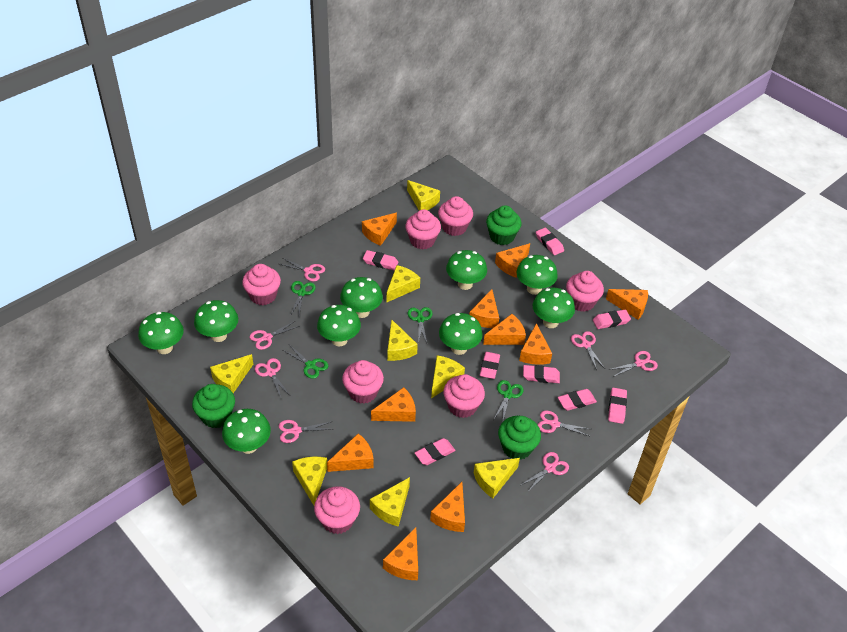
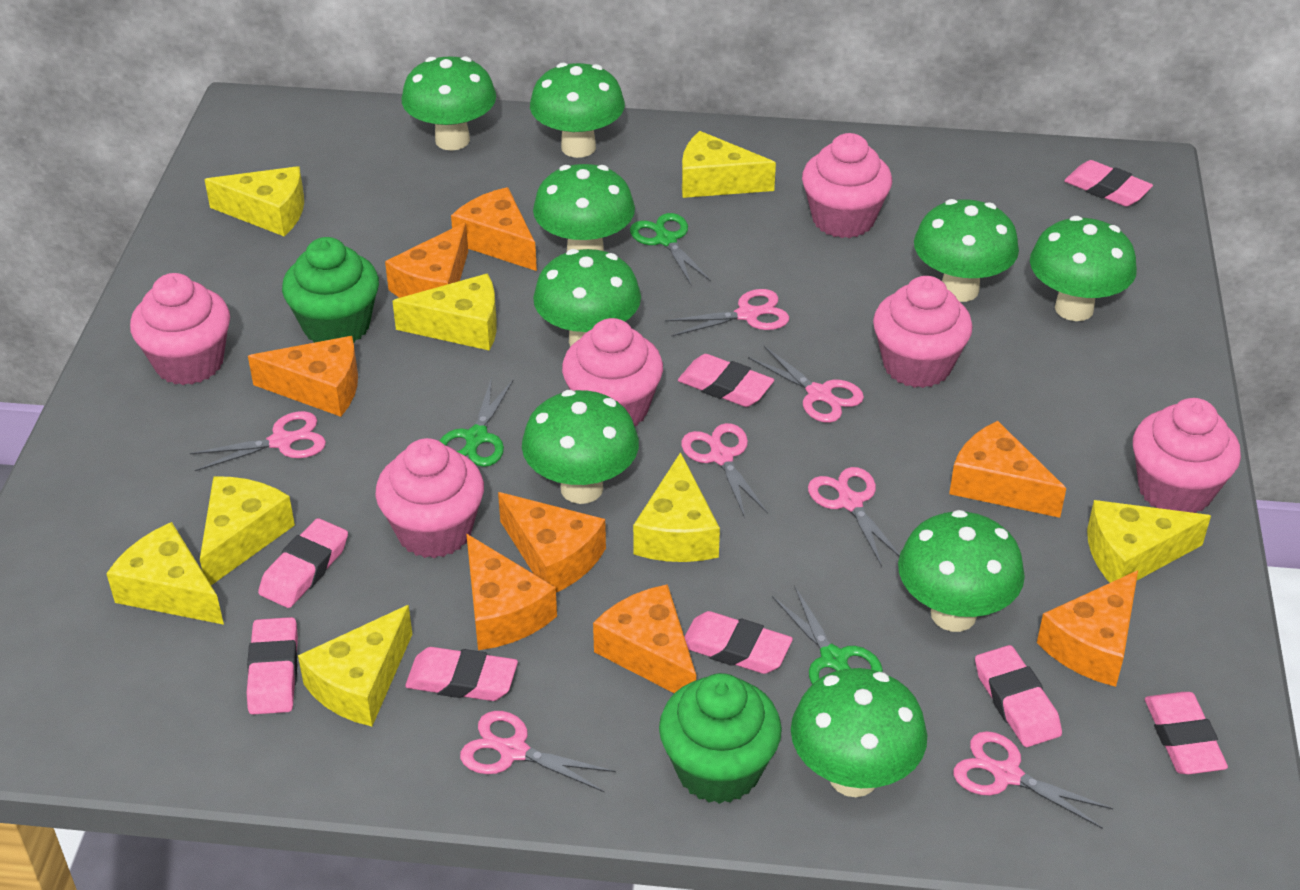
green cupcake: 3 -> 2
green scissors: 4 -> 3
orange cheese: 10 -> 8
pink cupcake: 7 -> 6
pink scissors: 8 -> 7

